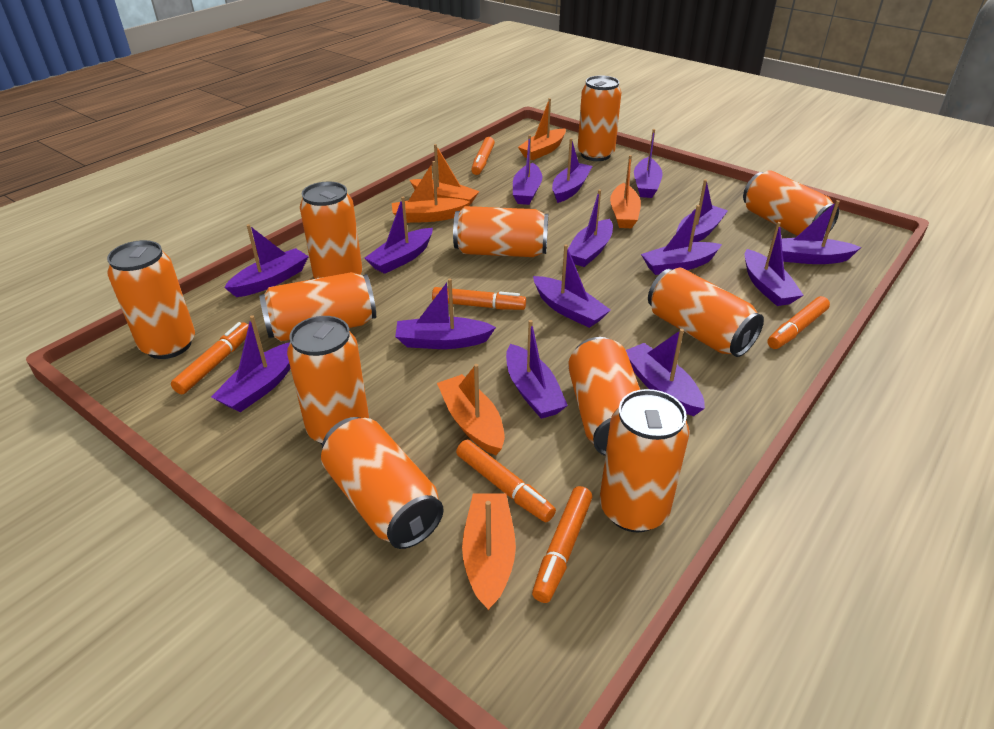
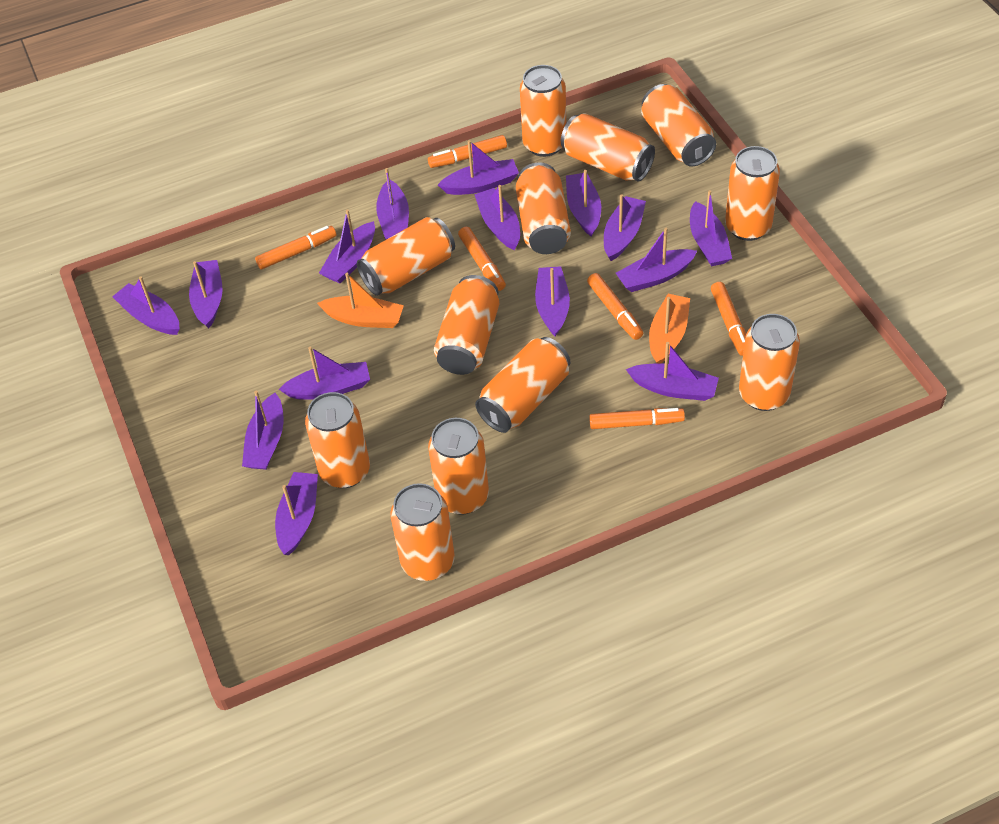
orange boat: 6 -> 2
orange can: 11 -> 12

